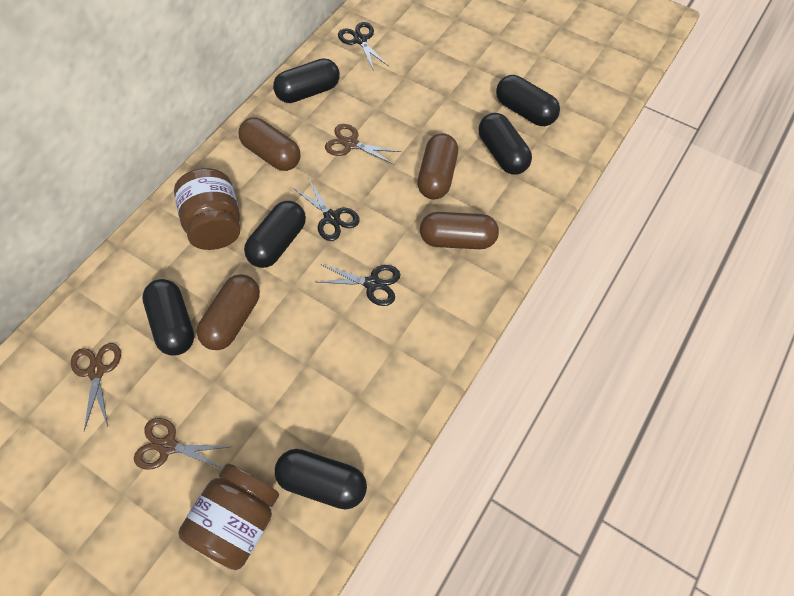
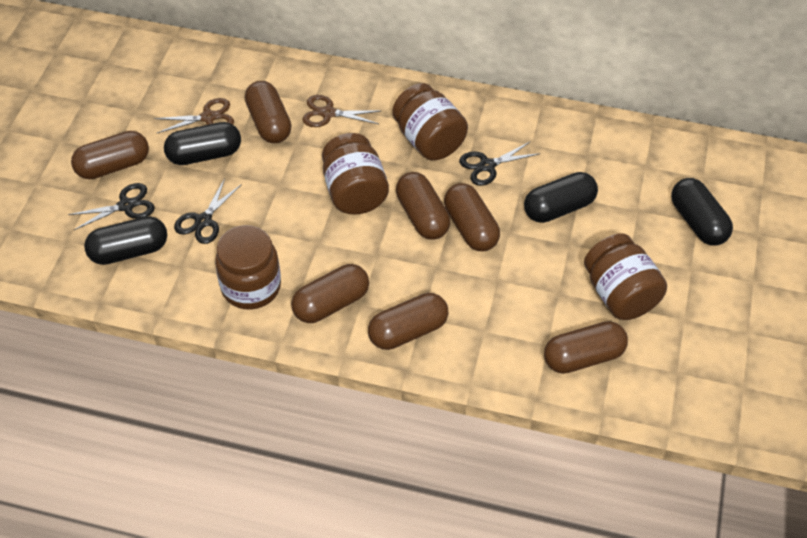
black capsule: 6 -> 4
brown capsule: 4 -> 7
brown jar: 2 -> 4
brown scissors: 3 -> 2

